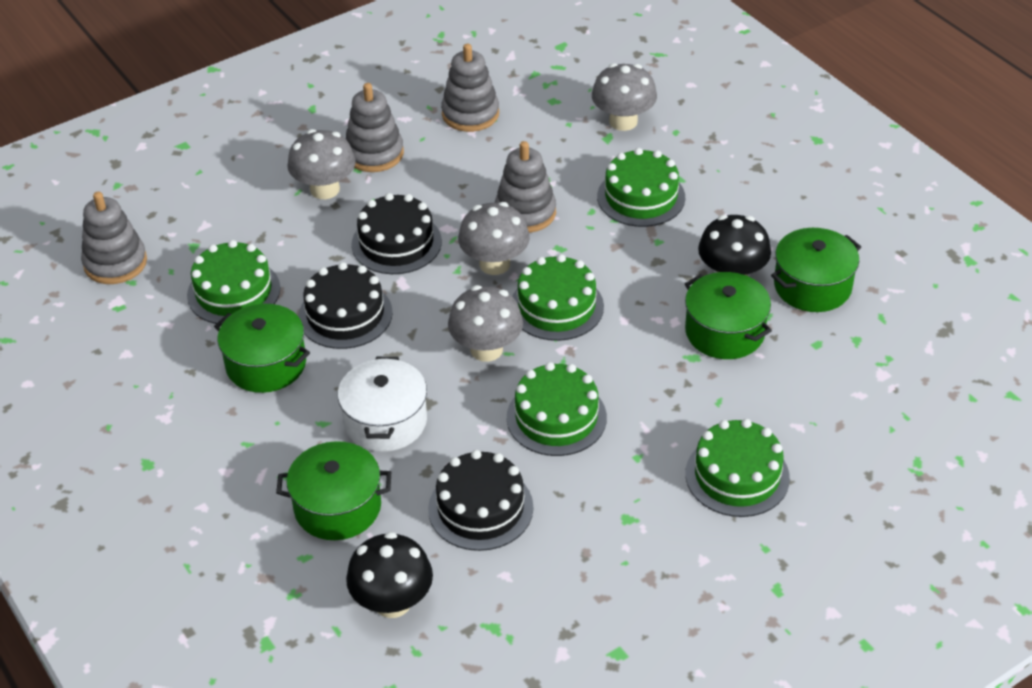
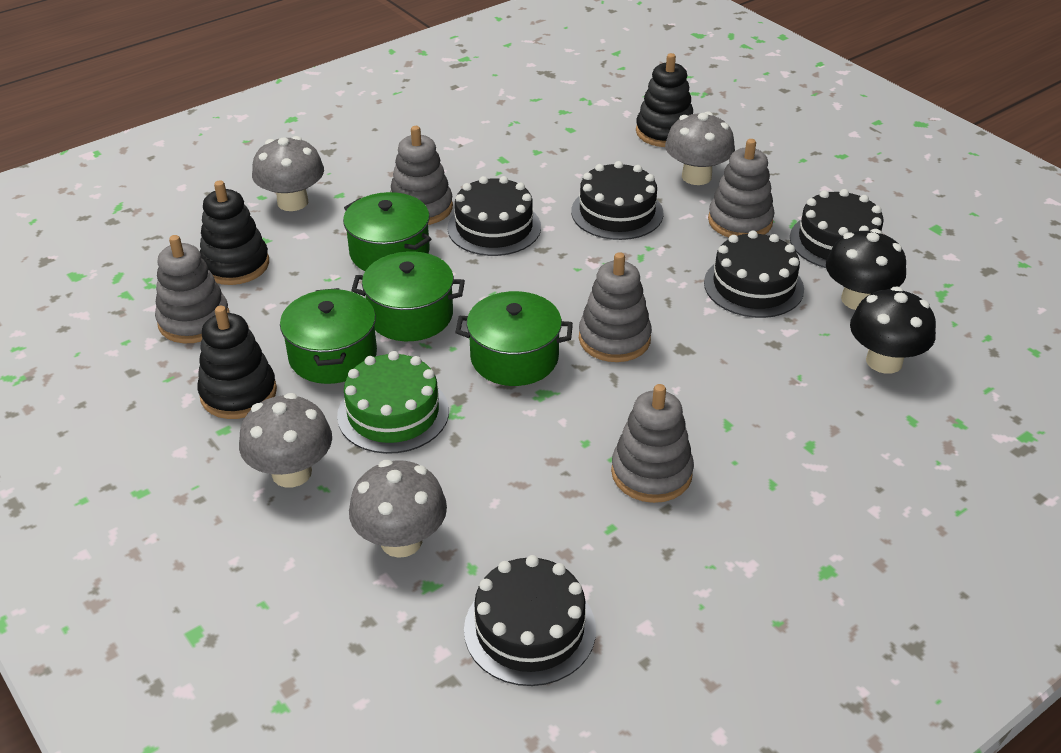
black cake: 3 -> 5
black stacking toy: 0 -> 3
green cake: 5 -> 1
grey stacking toy: 4 -> 5
white pot: 1 -> 0

